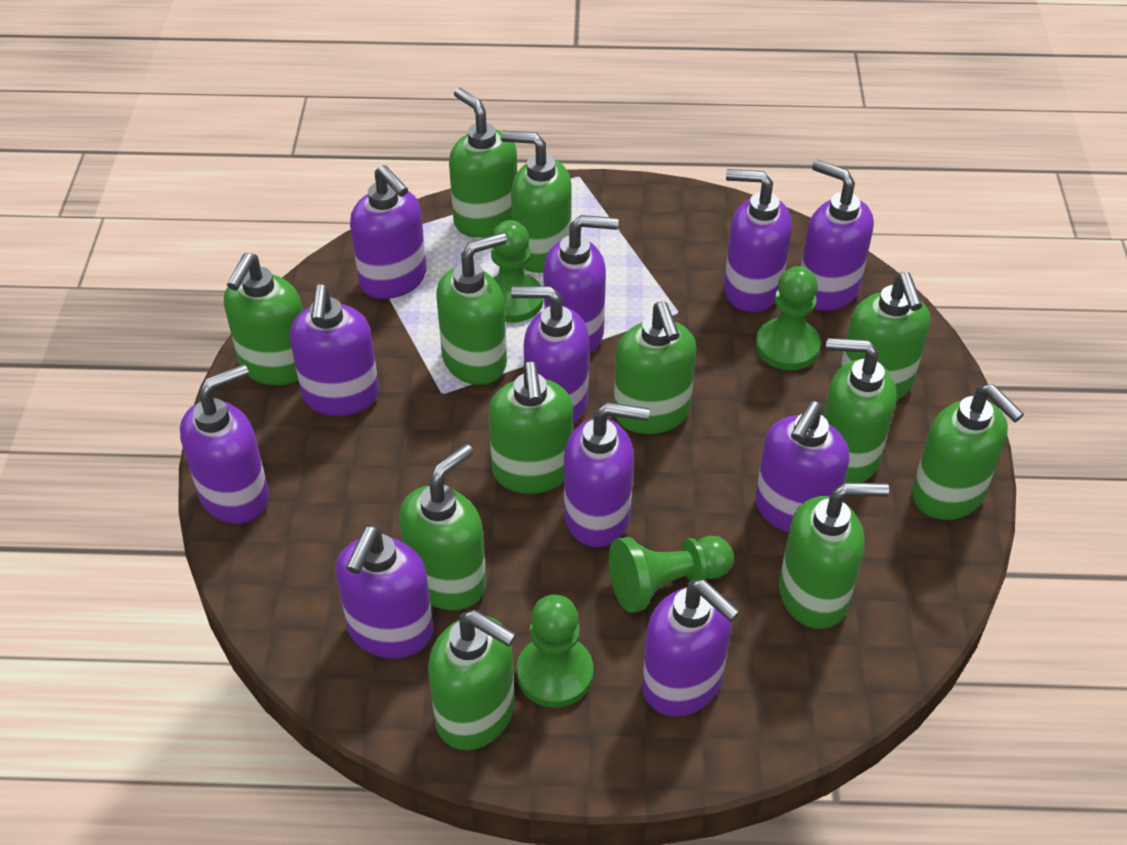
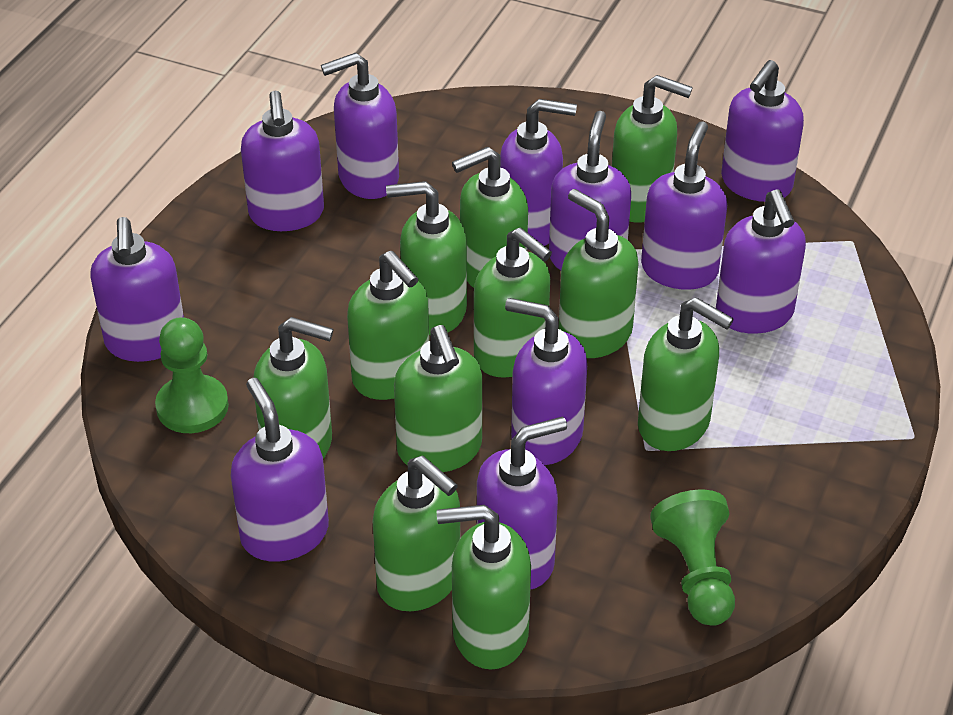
green pawn: 4 -> 2
green soap dispenser: 12 -> 11

